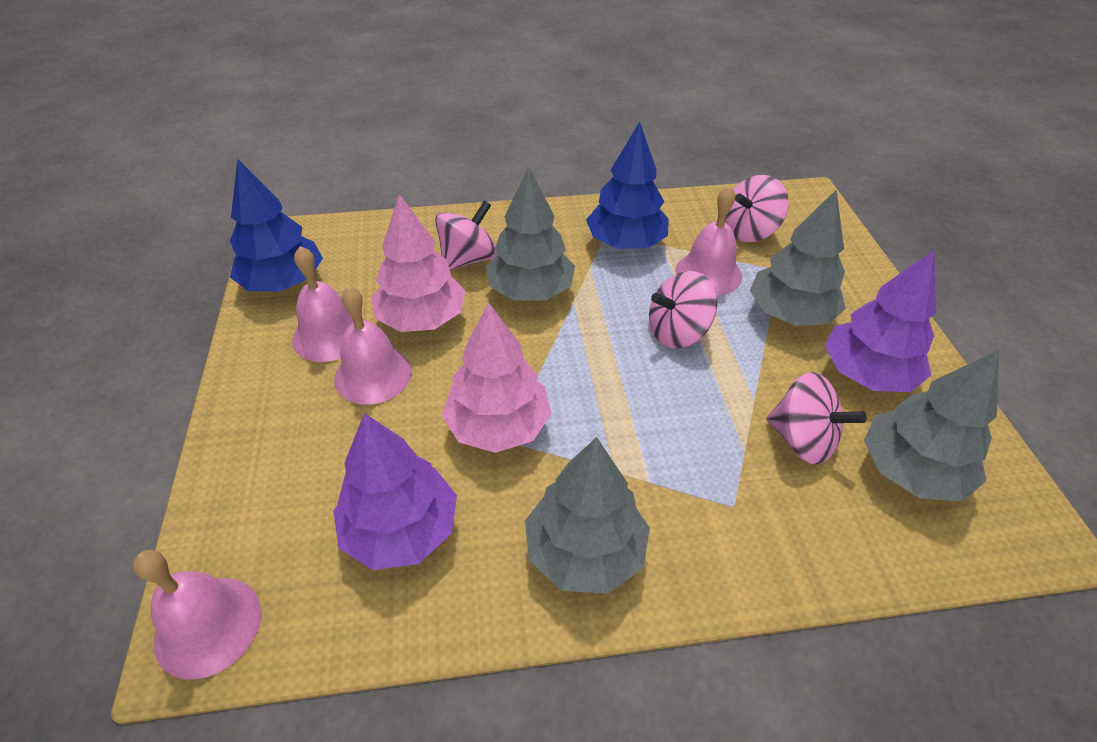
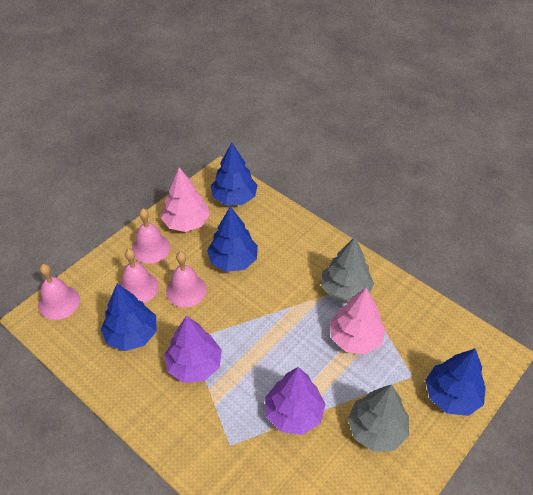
blue tree: 2 -> 4
grey tree: 4 -> 2
pink spinning top: 4 -> 0

